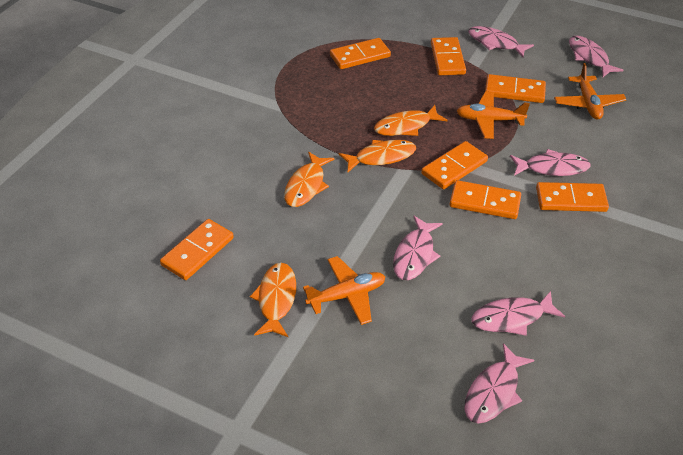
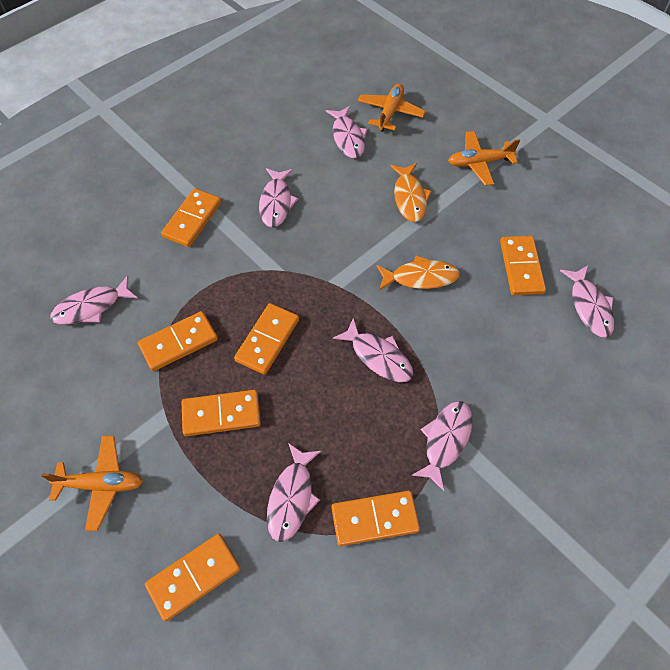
orange fish: 4 -> 2
pink fish: 6 -> 7

